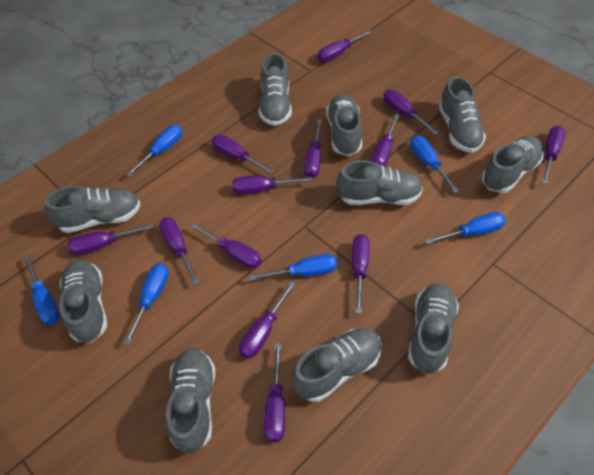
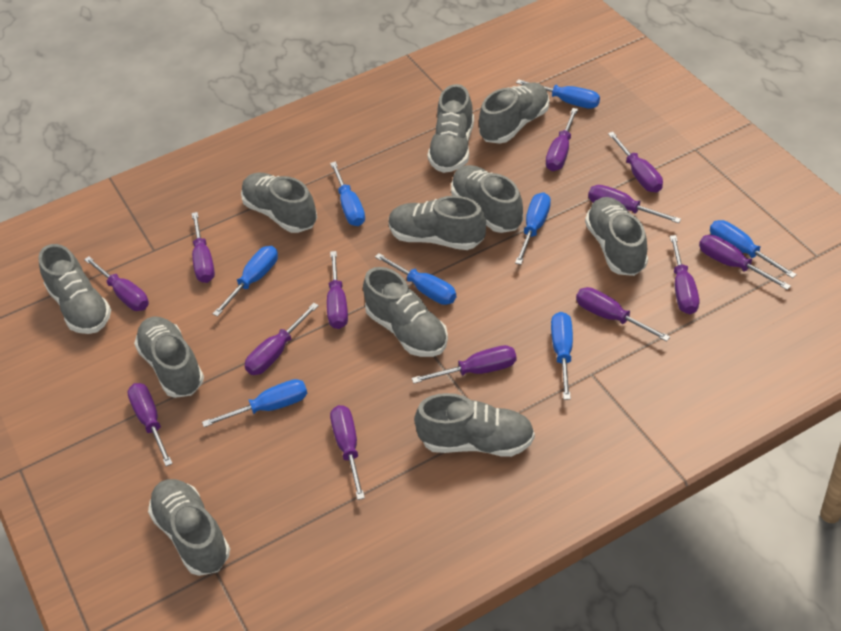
blue screwdriver: 6 -> 8
grey shoe: 10 -> 11

